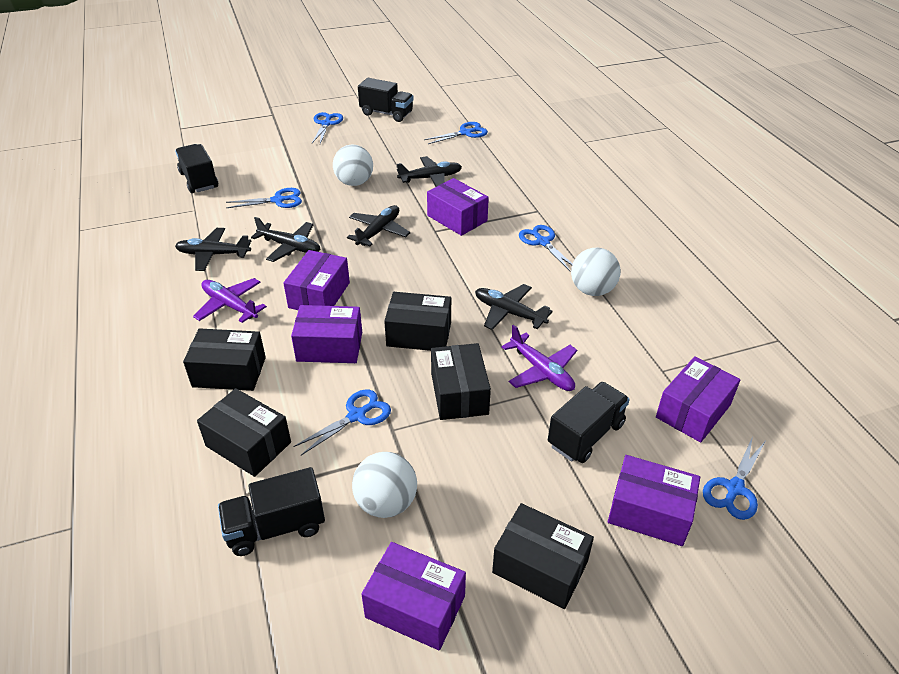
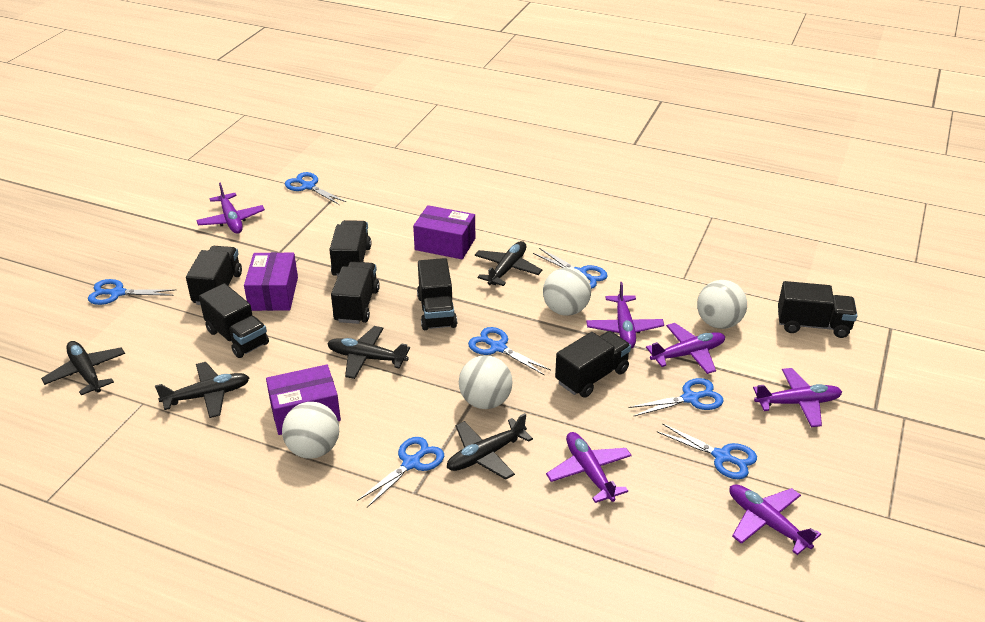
black box: 5 -> 0
black truck: 4 -> 7
blue scissors: 6 -> 7
purple box: 6 -> 3
purple plane: 2 -> 6
white ball: 3 -> 4

